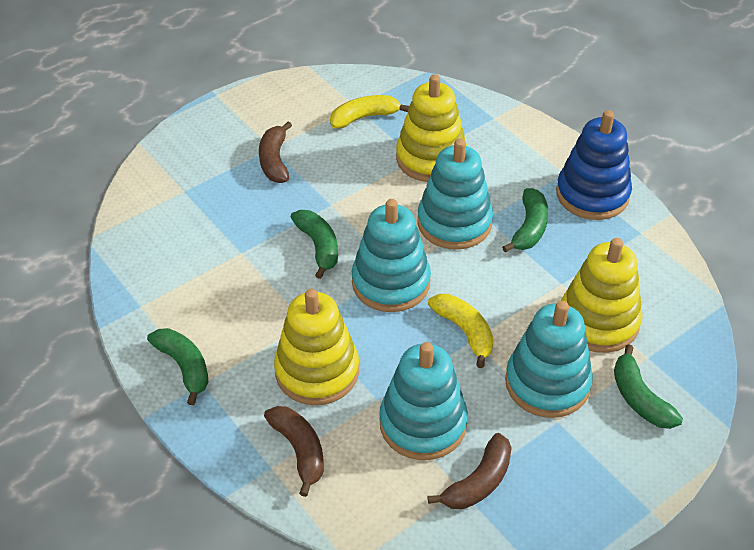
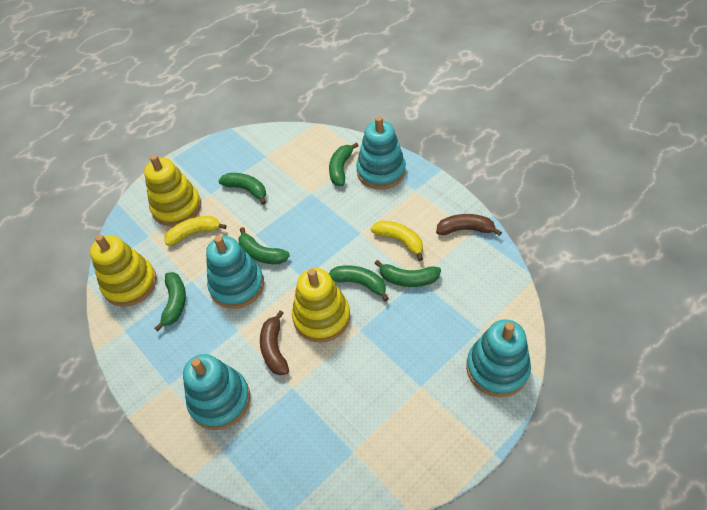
blue stacking toy: 1 -> 0
brown banana: 3 -> 2
green banana: 4 -> 6

